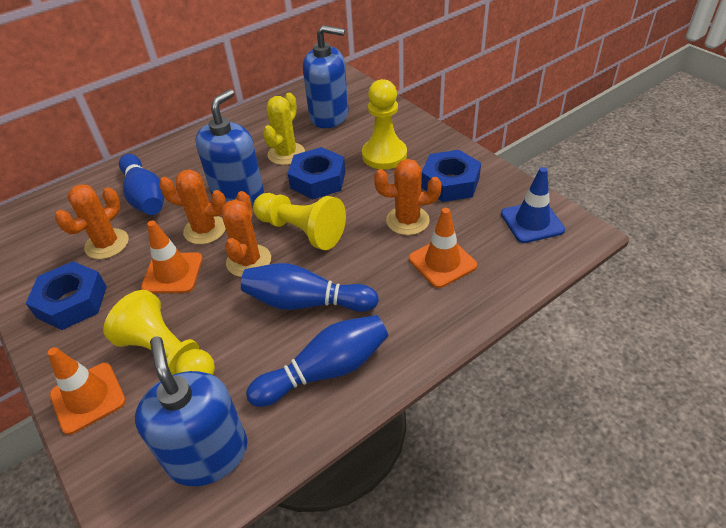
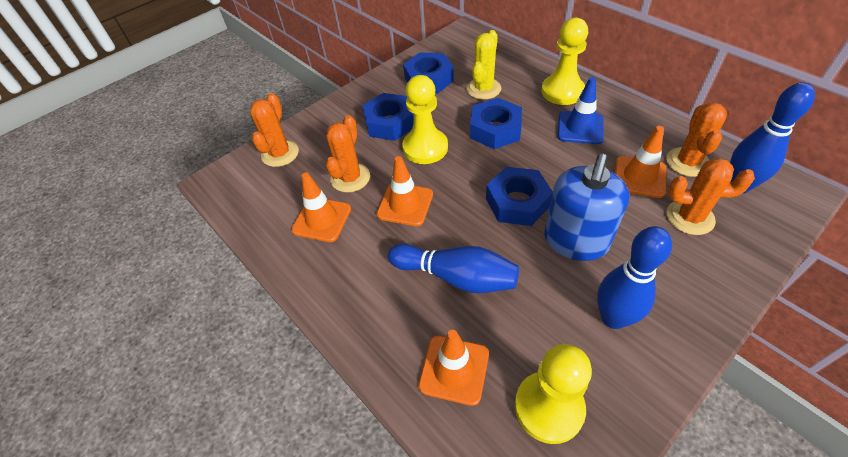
blue nut: 3 -> 4
blue soap dispenser: 3 -> 1
orange traffic cone: 3 -> 4

